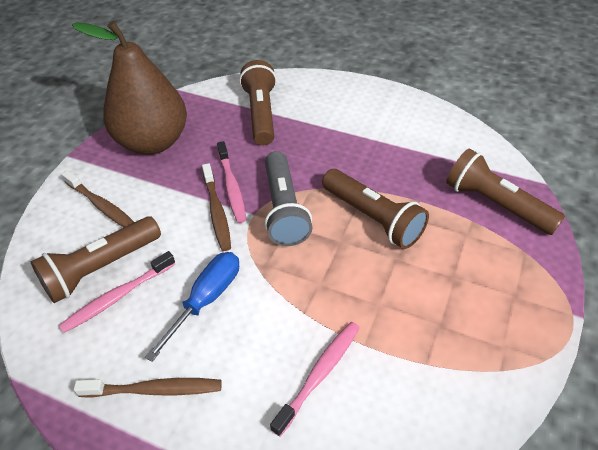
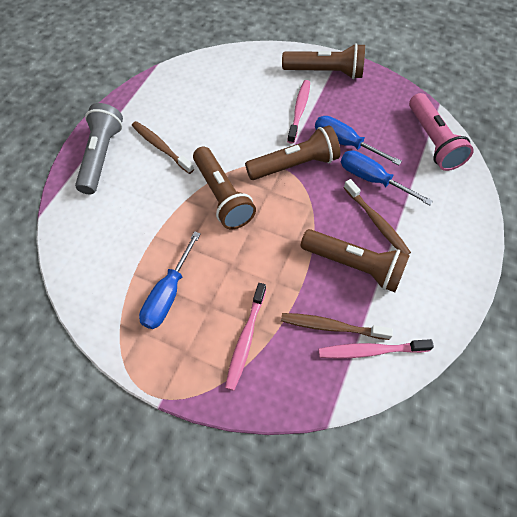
blue screwdriver: 1 -> 3
brown pear: 1 -> 0
pink flashlight: 0 -> 1

